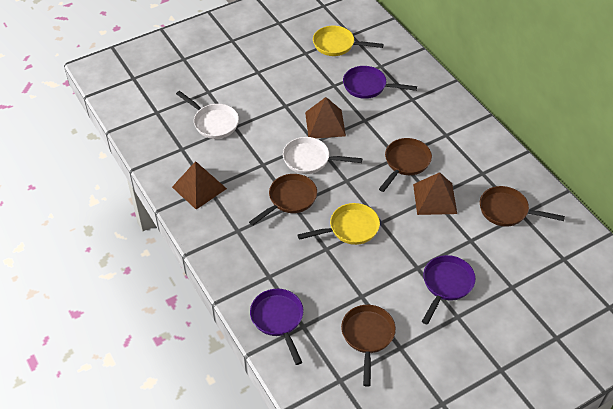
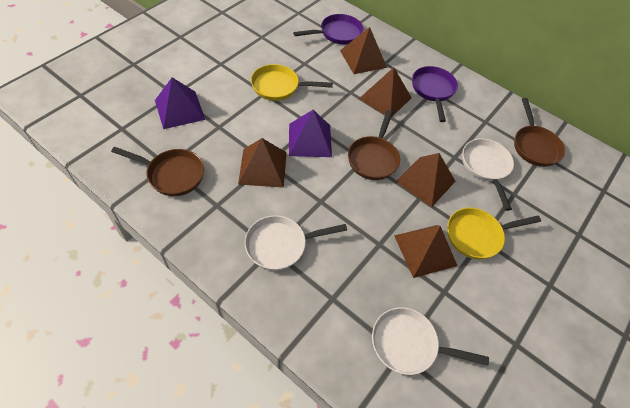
brown pan: 4 -> 3
brown pyramid: 3 -> 5
purple pan: 3 -> 2
purple pyramid: 0 -> 2
white pan: 2 -> 3

